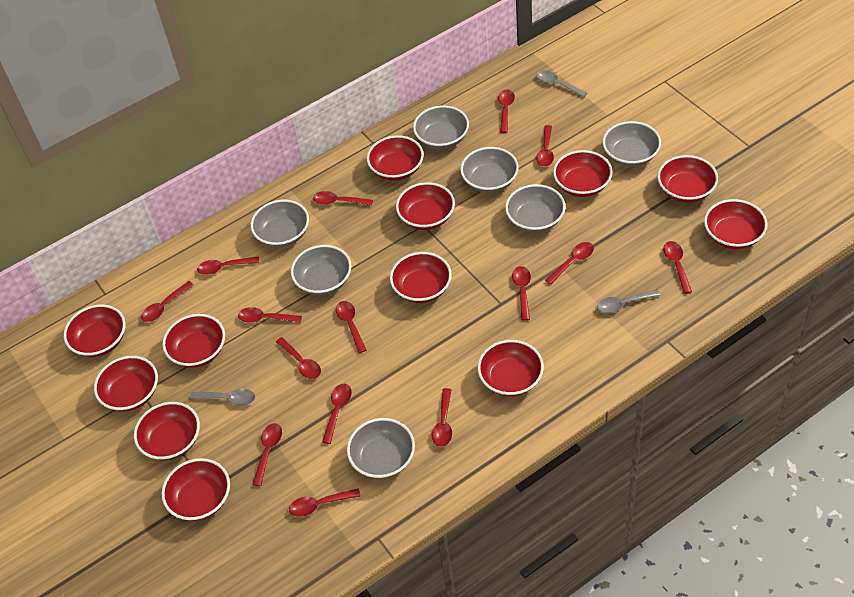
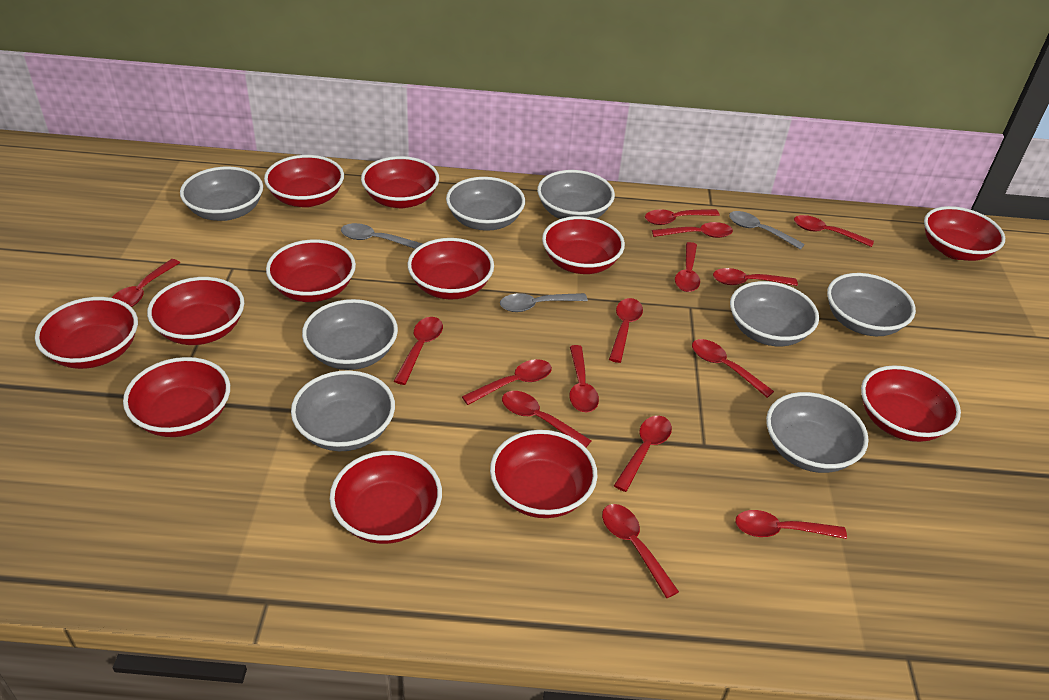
grey bowl: 7 -> 8

